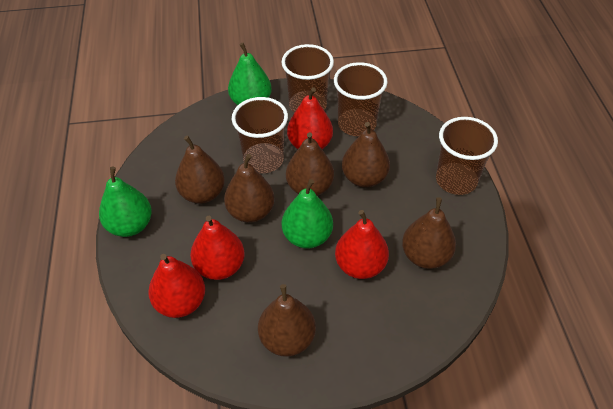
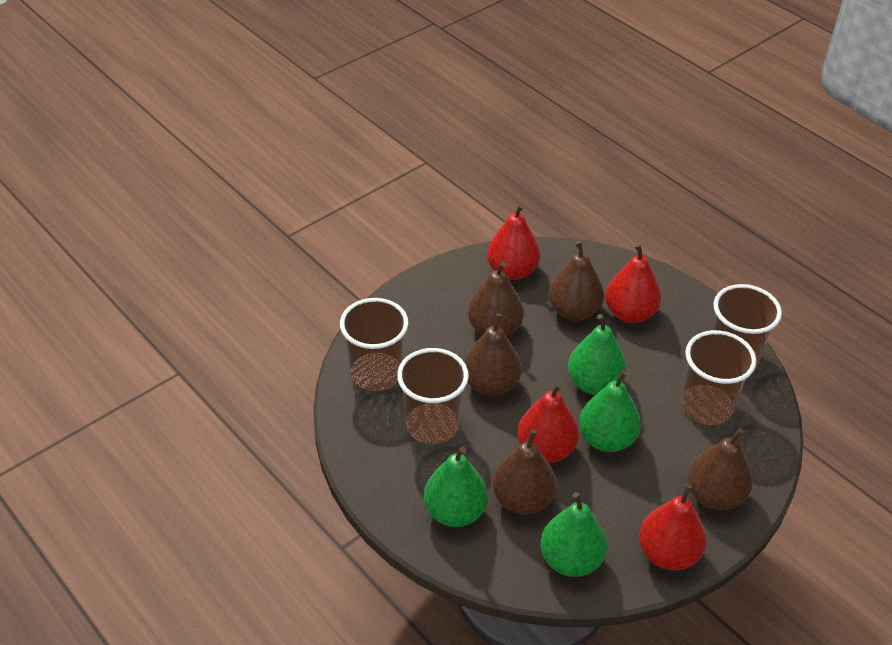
brown pear: 6 -> 5
green pear: 3 -> 4

